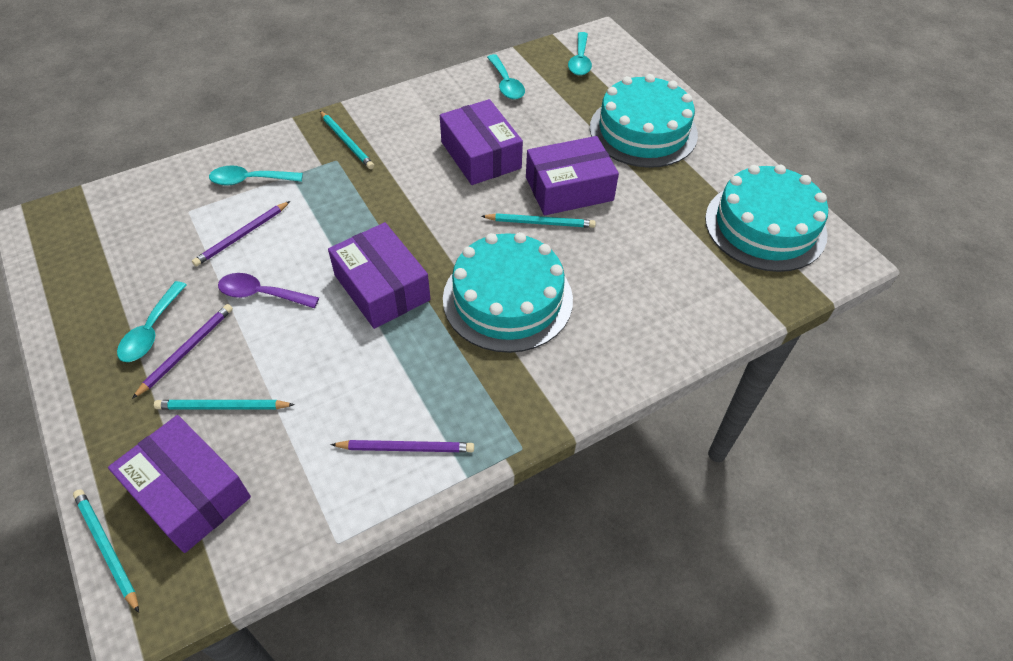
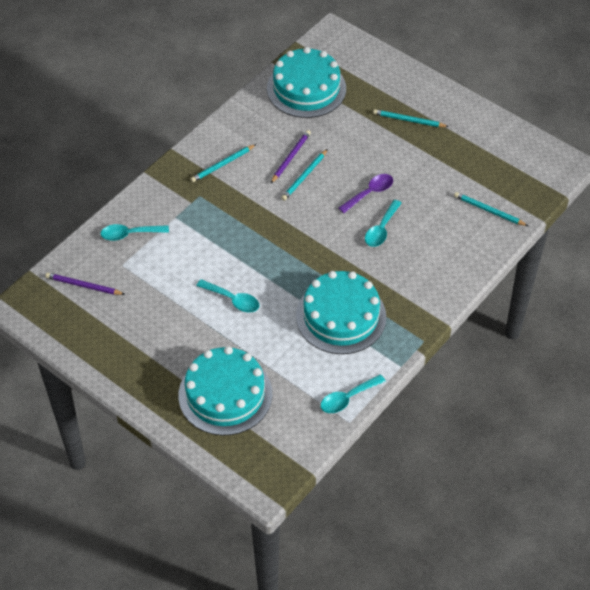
purple box: 4 -> 0
purple pencil: 3 -> 2

